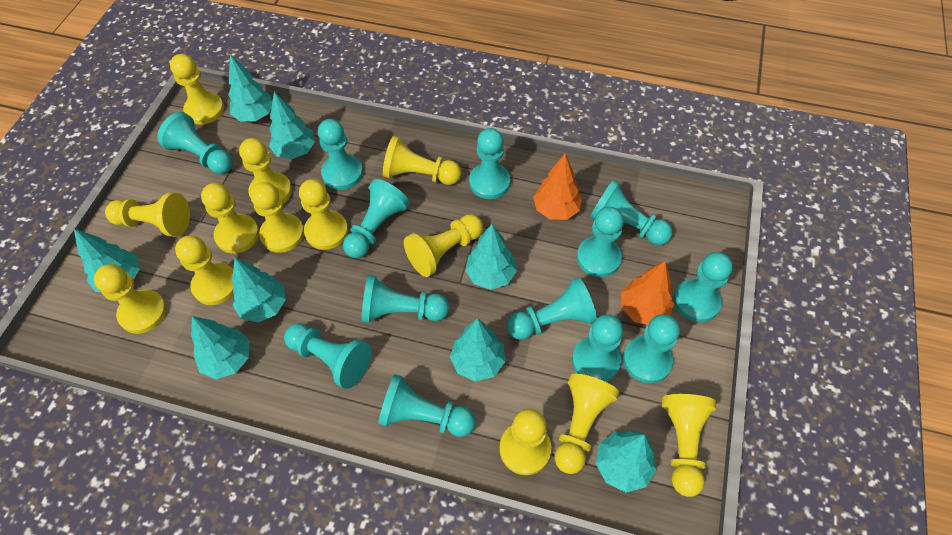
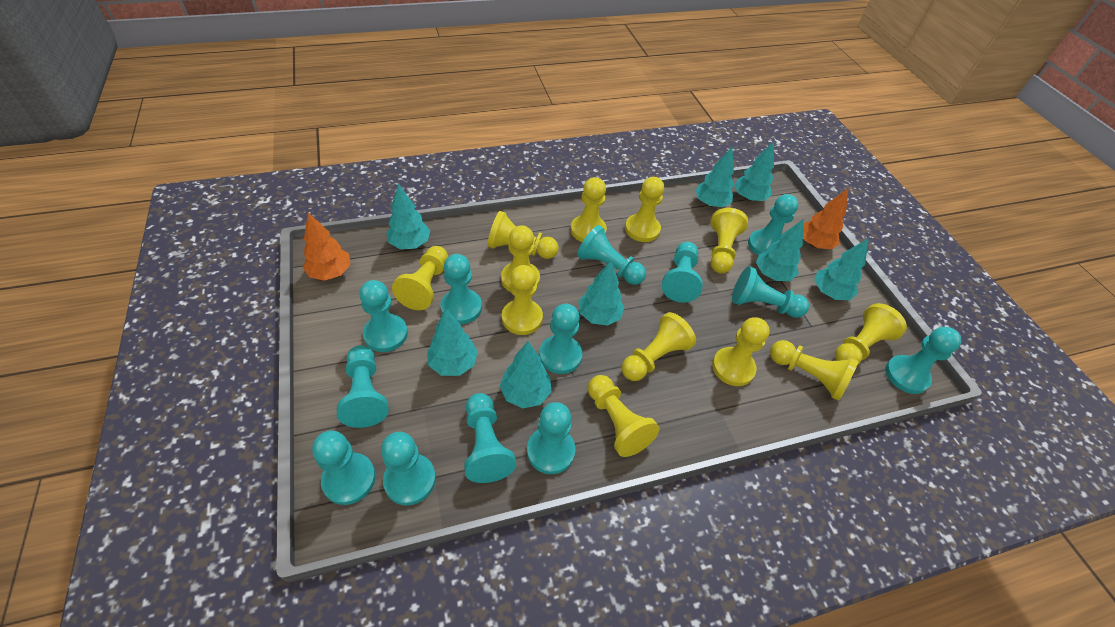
yellow pawn: 13 -> 12

